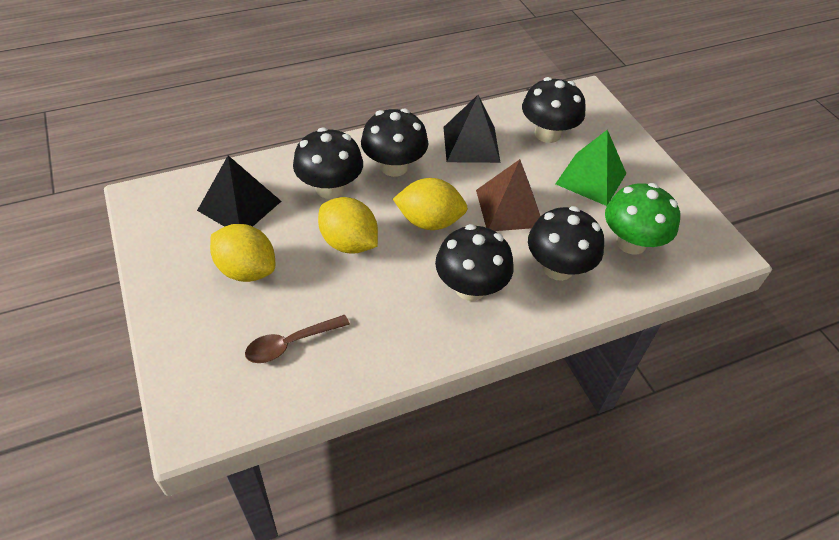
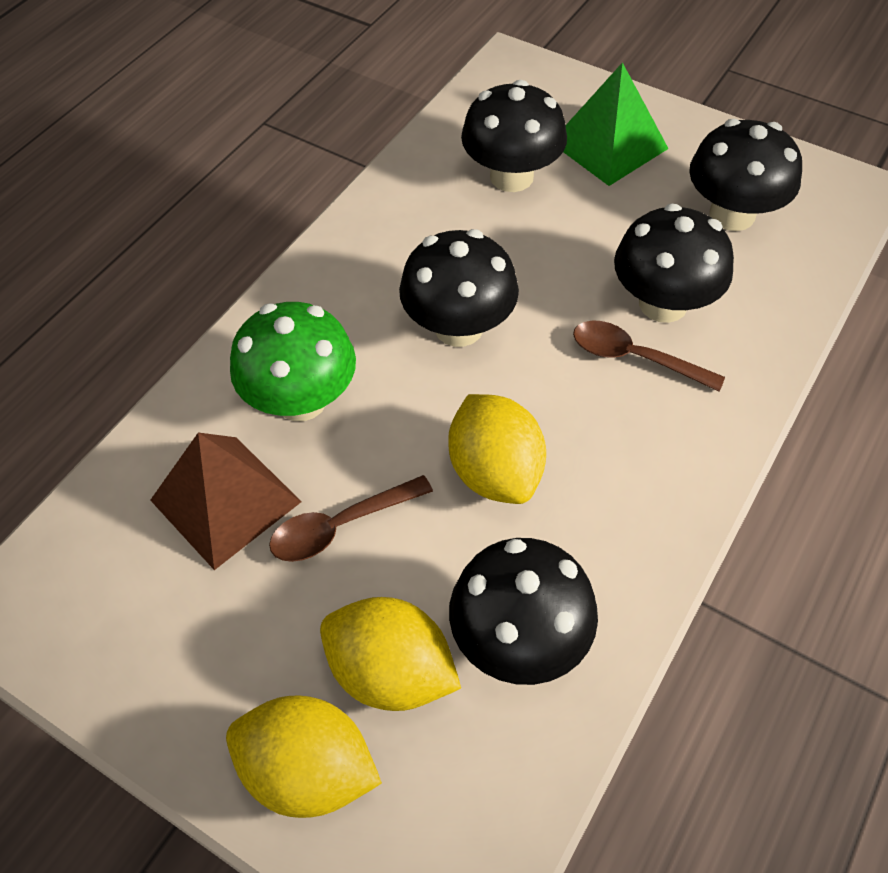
black pyramid: 2 -> 0
brown spoon: 1 -> 2

